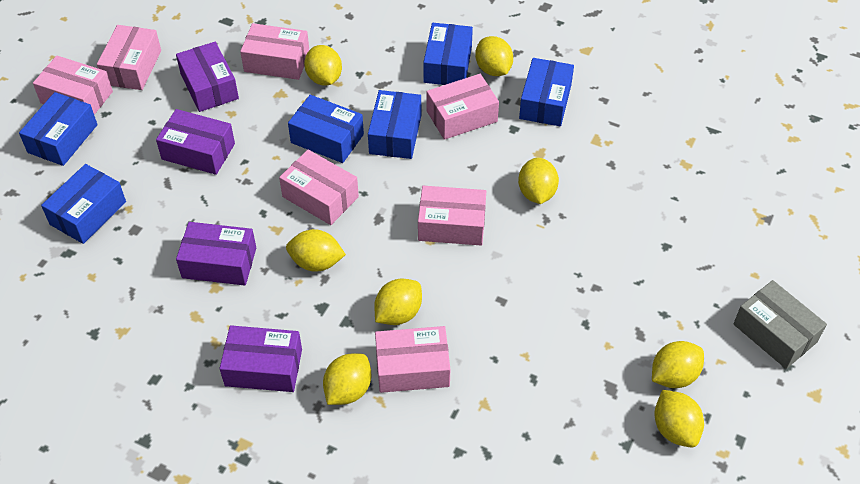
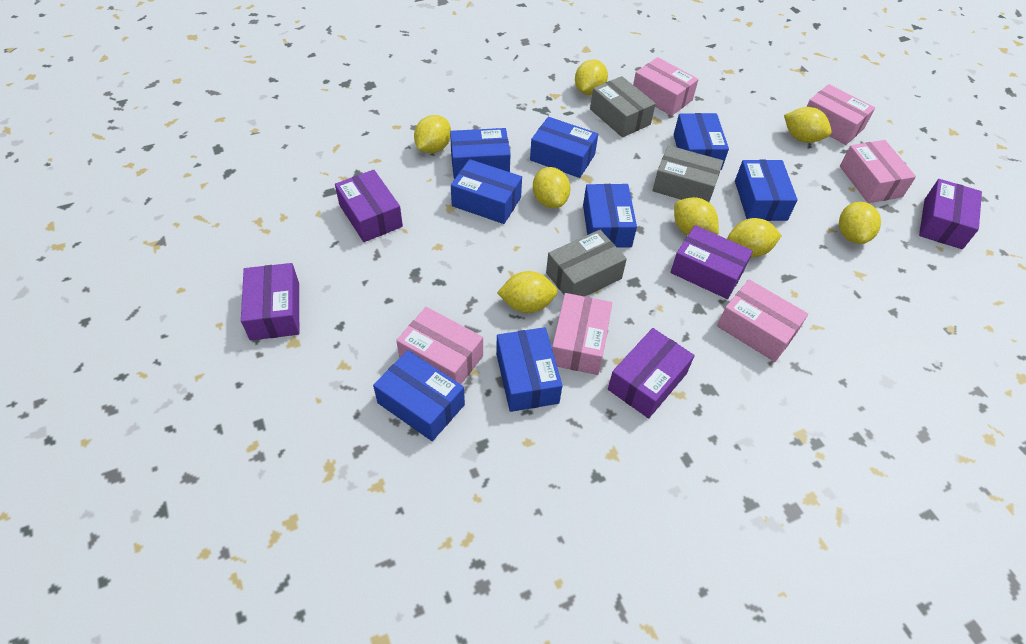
blue box: 6 -> 8
grey box: 1 -> 3
pink box: 7 -> 6
purple box: 4 -> 5

